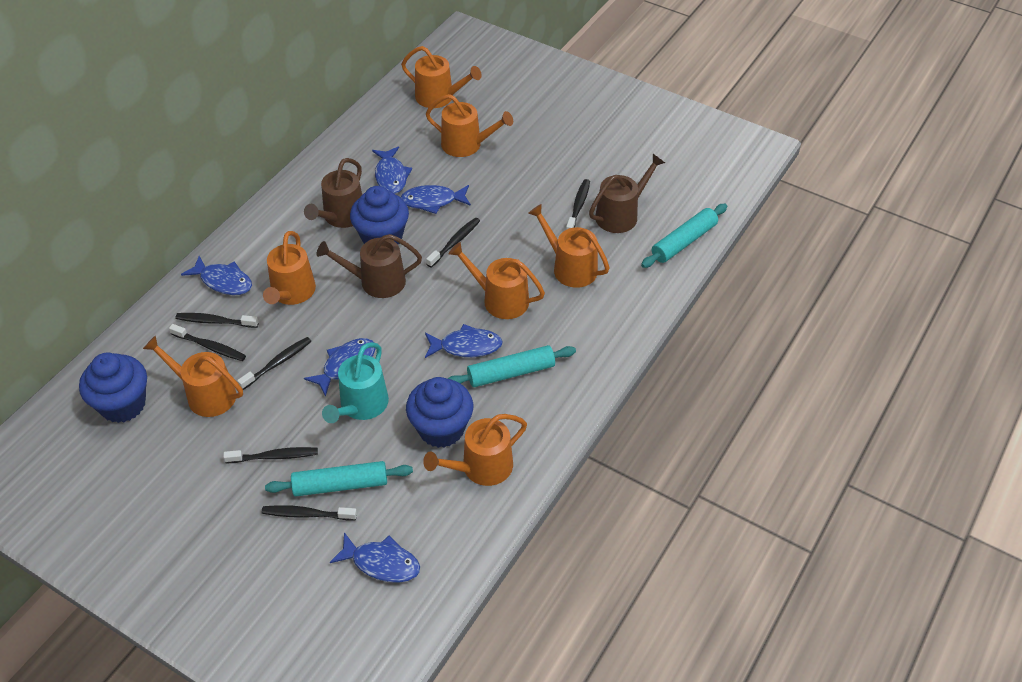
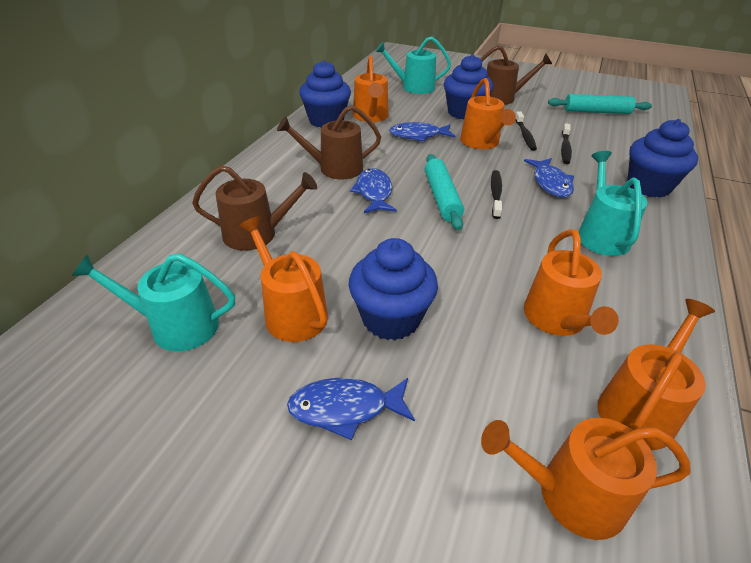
black toothbrush: 7 -> 3
blue cupcake: 3 -> 4
blue fish: 6 -> 4
orange watering can: 7 -> 6
turquoise rolling pin: 3 -> 2
turquoise watering can: 1 -> 3

